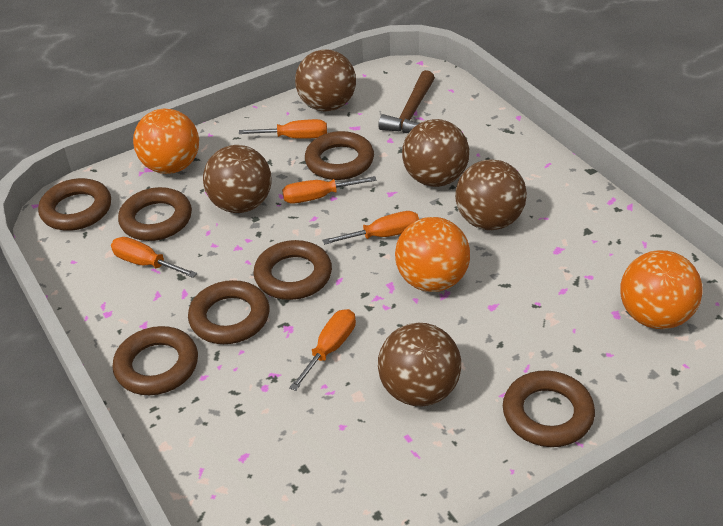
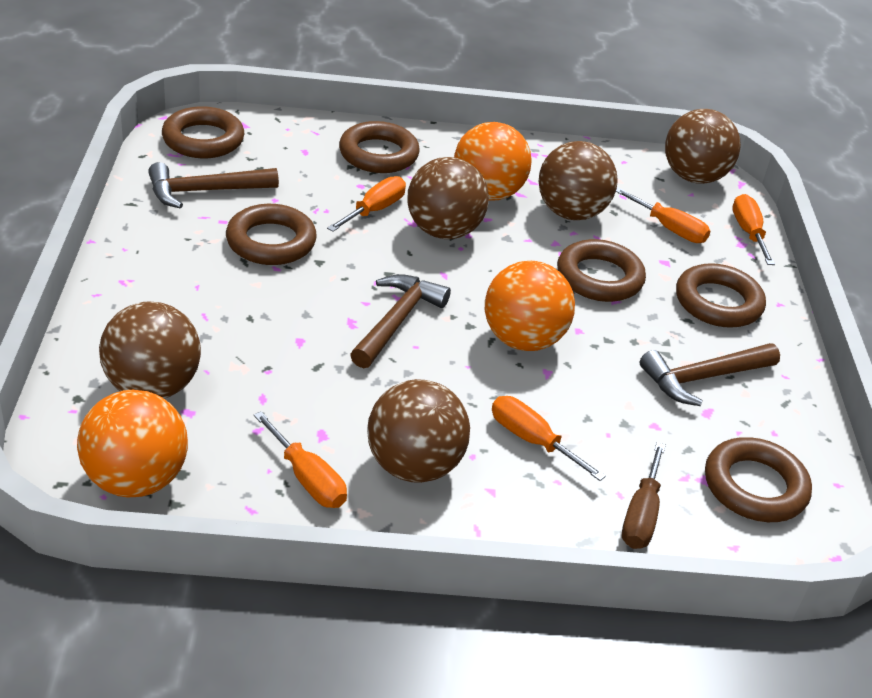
brown hammer: 1 -> 3
brown ring: 7 -> 6
brown screwdriver: 0 -> 1

